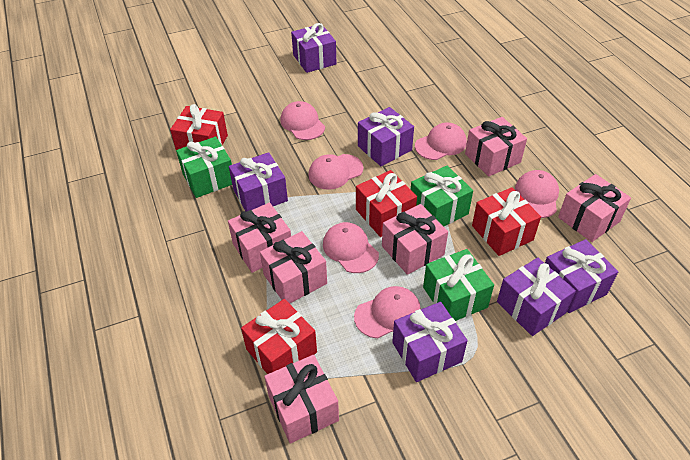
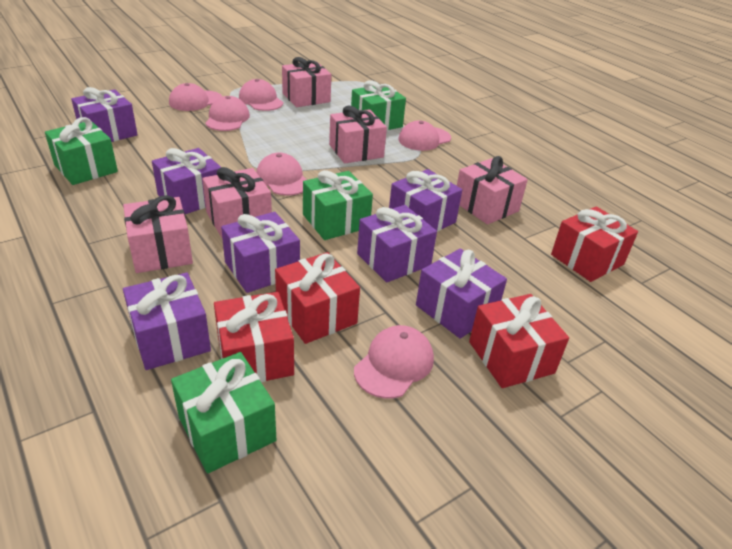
green gift: 3 -> 4
pink gift: 6 -> 5
purple gift: 6 -> 7

